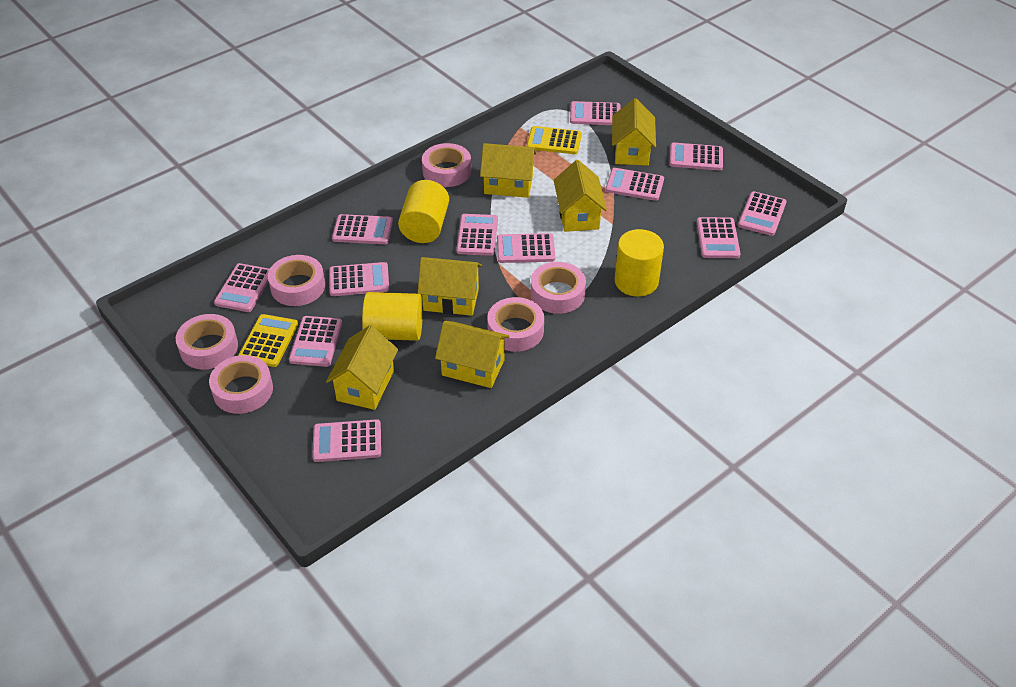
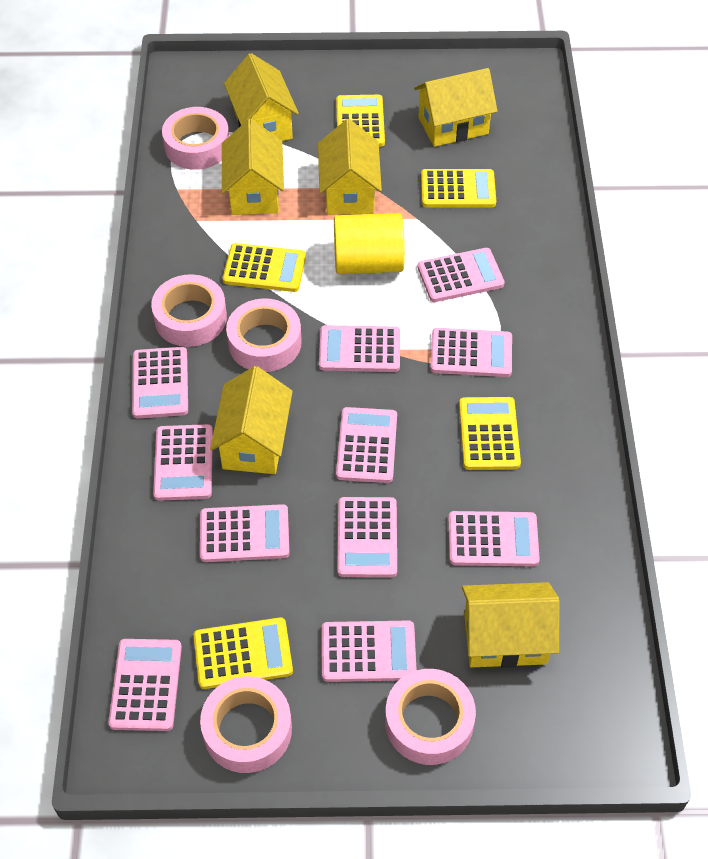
pink calculator: 12 -> 11
pink tape: 6 -> 5
yellow calculator: 2 -> 5
yellow cylinder: 3 -> 1

